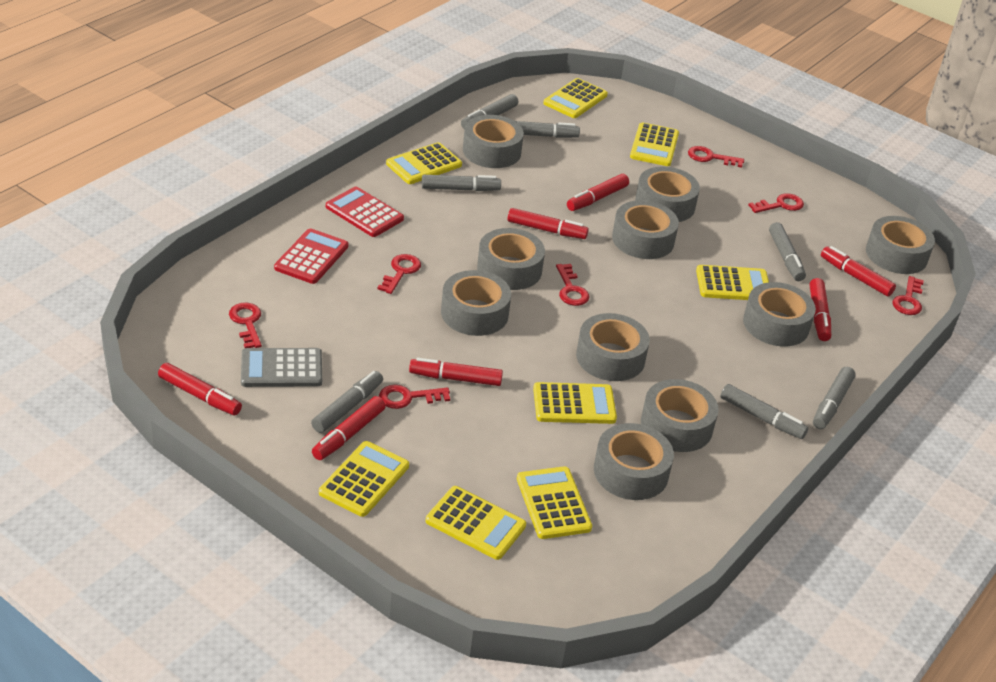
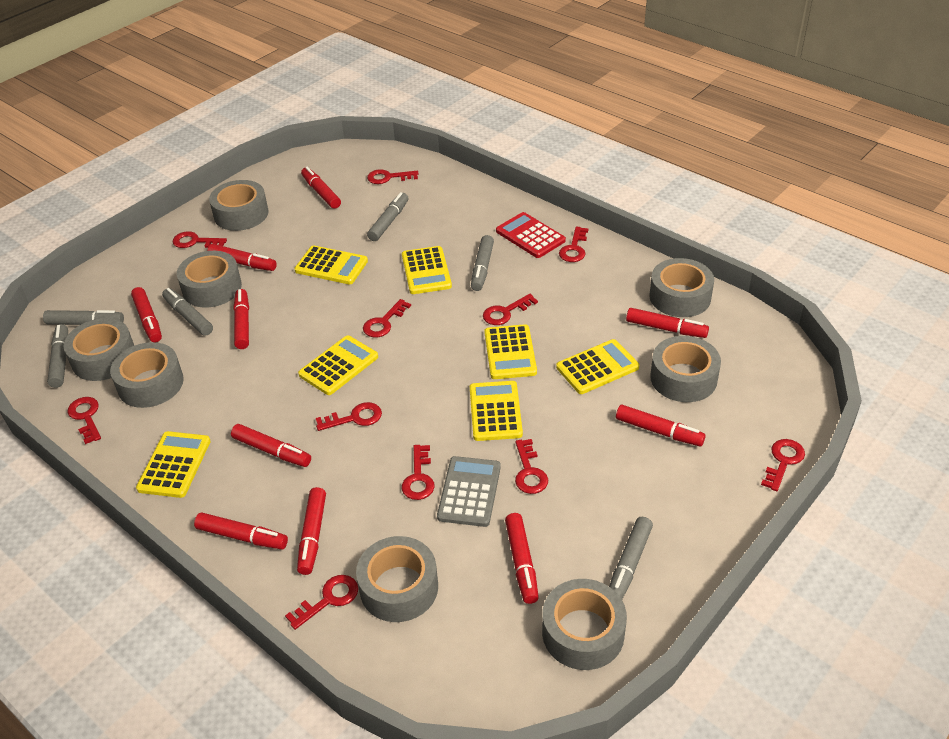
grey marker: 7 -> 6
grey tape: 10 -> 8
red calculator: 2 -> 1
red key: 7 -> 11
red marker: 7 -> 10
yellow calculator: 8 -> 7

